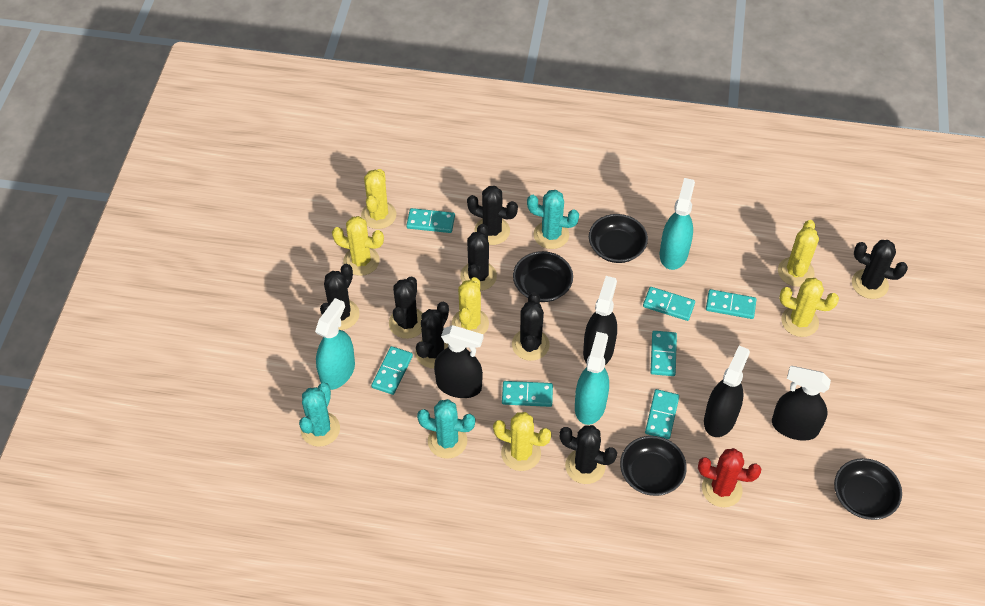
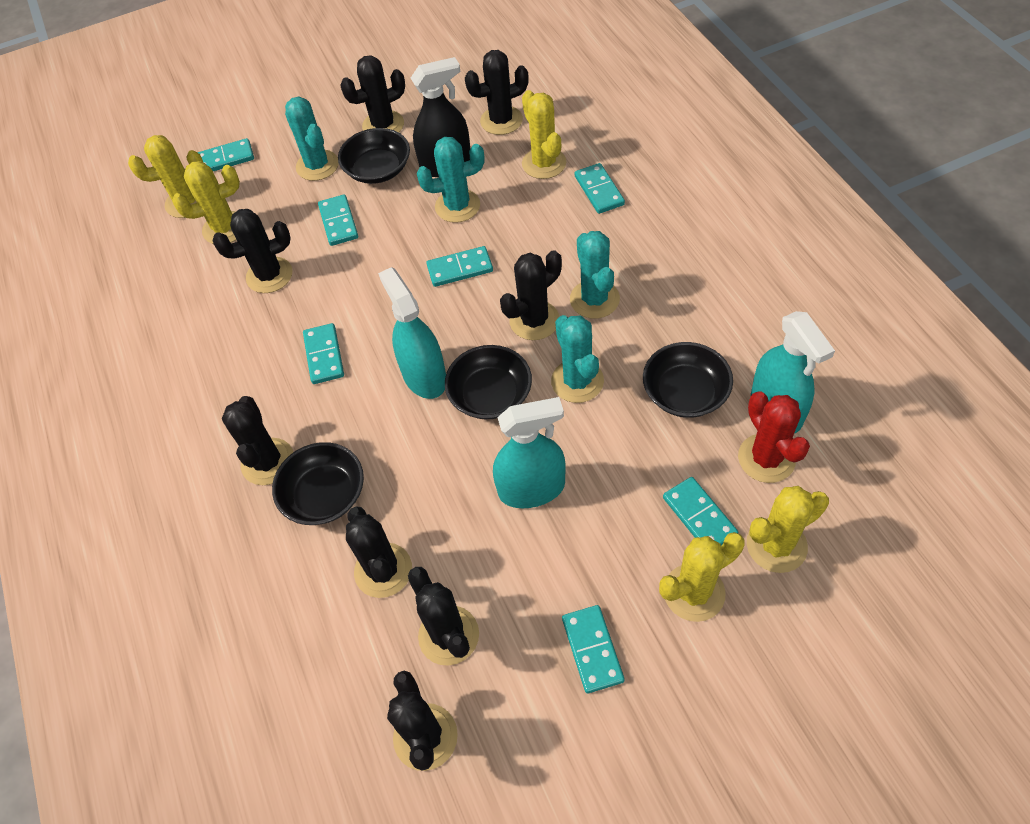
black spray bottle: 4 -> 1
turquoise cactus: 3 -> 4
yellow cactus: 6 -> 5

